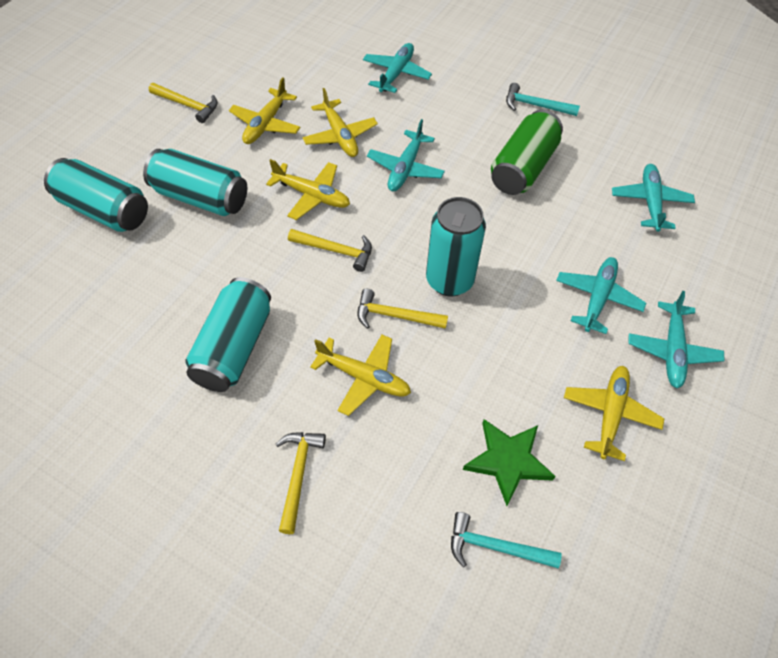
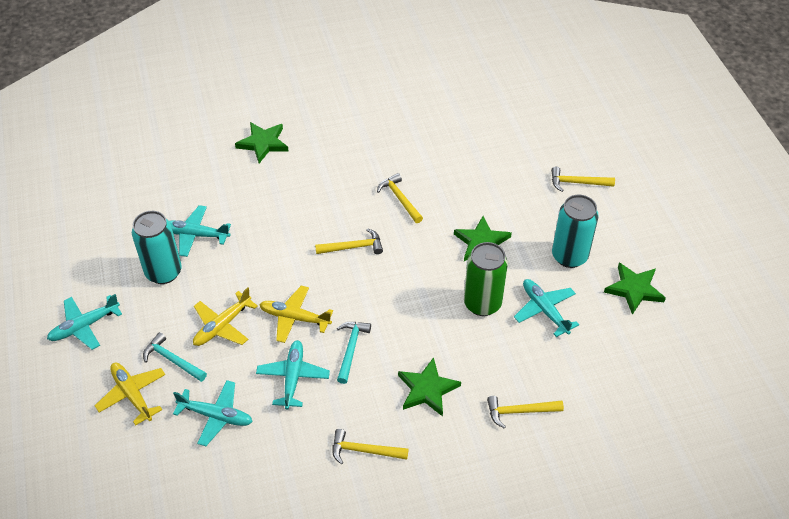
green star: 1 -> 4
turquoise can: 4 -> 2
yellow hammer: 4 -> 5
yellow plane: 5 -> 3

